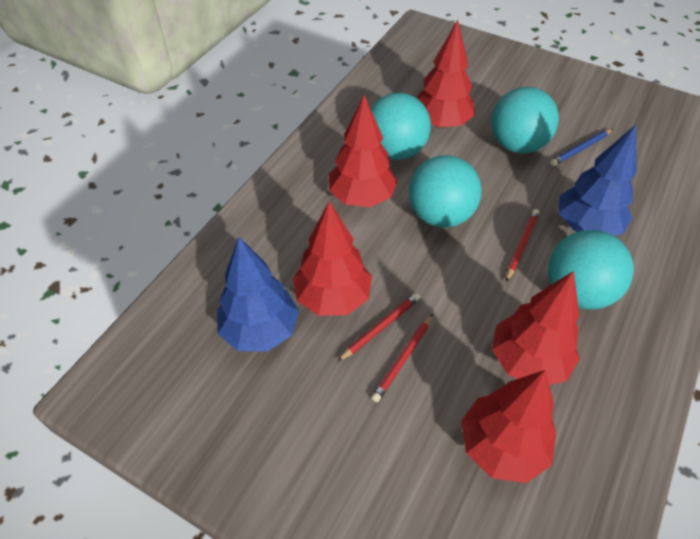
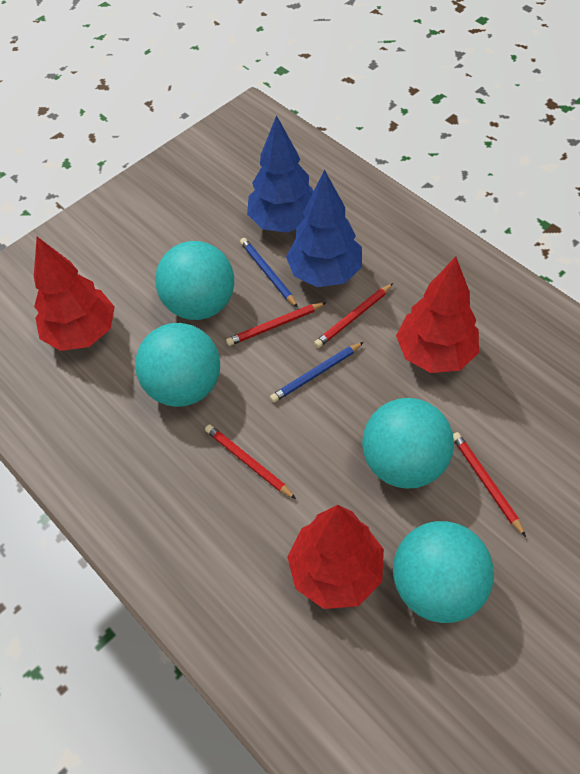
blue pencil: 1 -> 2
red pencil: 3 -> 4
red tree: 5 -> 3

